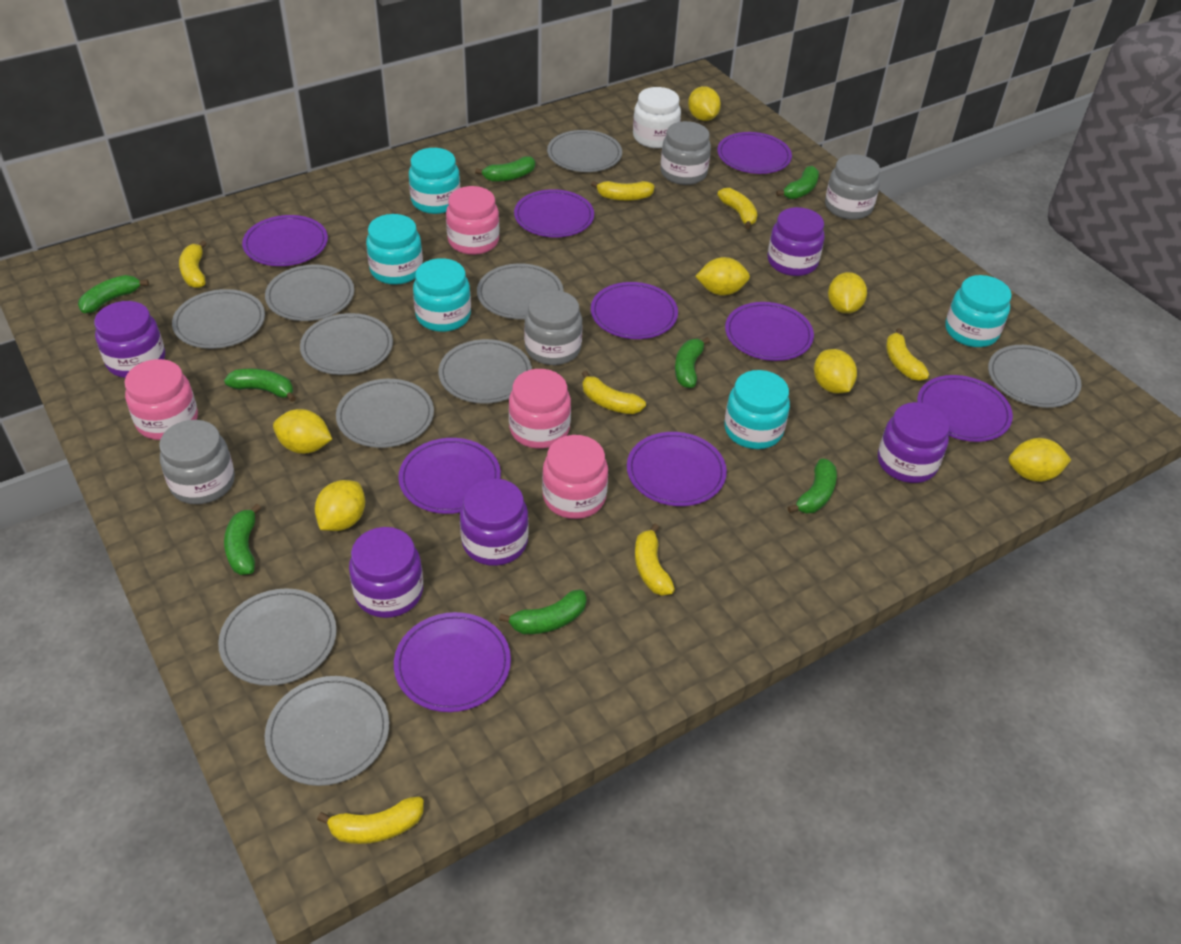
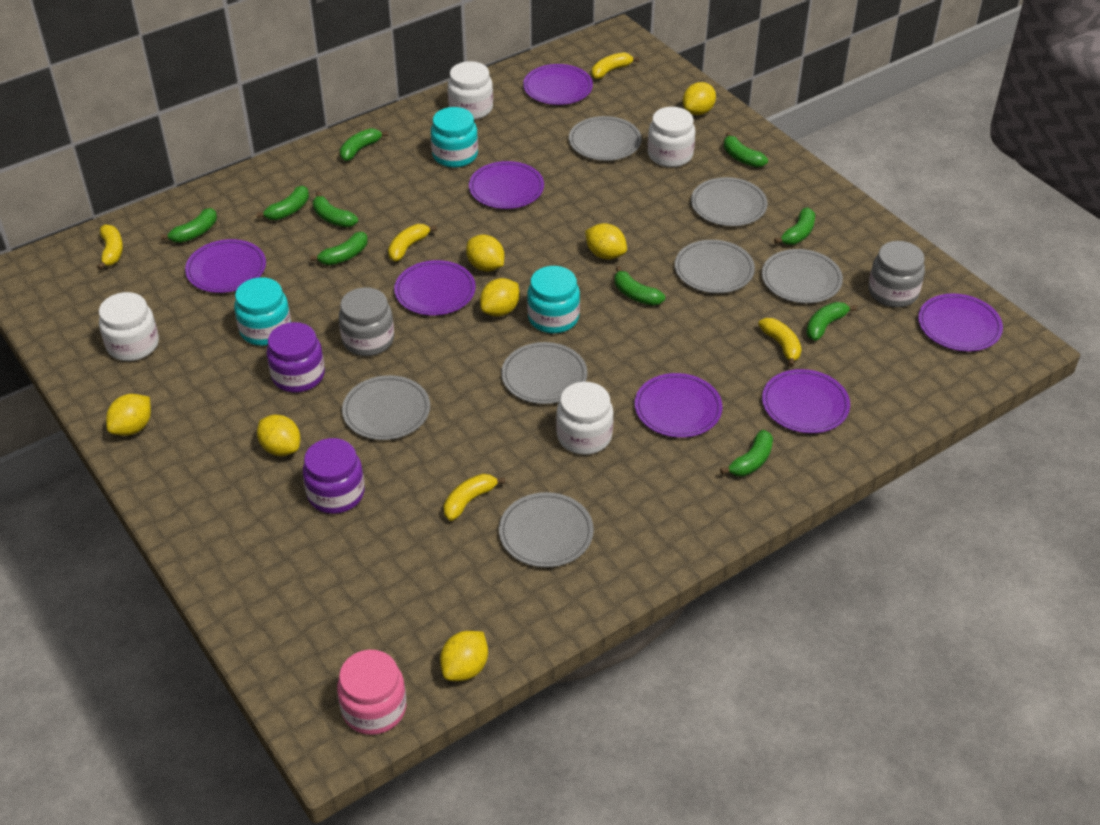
green banana: 8 -> 10
grey jar: 4 -> 2
grey plate: 10 -> 7
pink jar: 4 -> 1
purple jar: 5 -> 2
purple plate: 9 -> 7
turquoise jar: 5 -> 3
white jar: 1 -> 4
yellow banana: 7 -> 5

